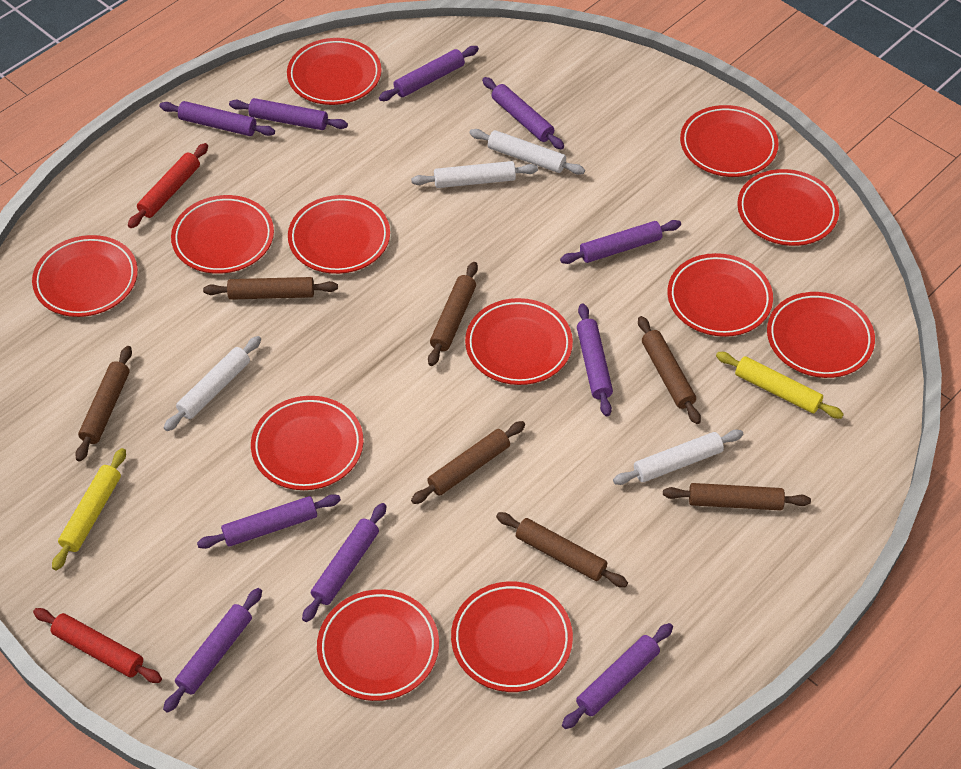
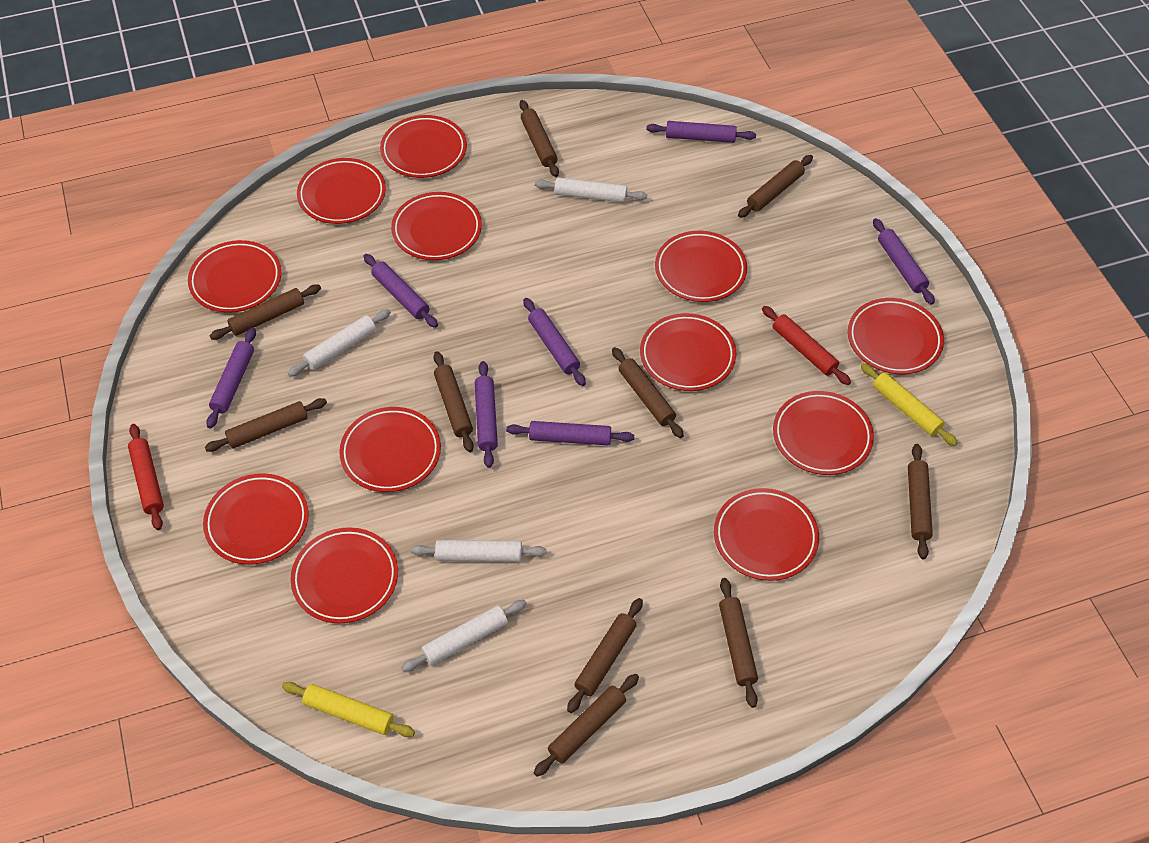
brown rolling pin: 7 -> 10
purple rolling pin: 10 -> 7

